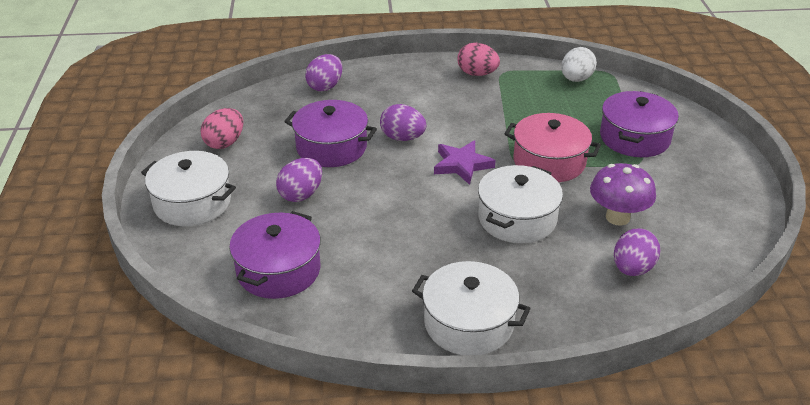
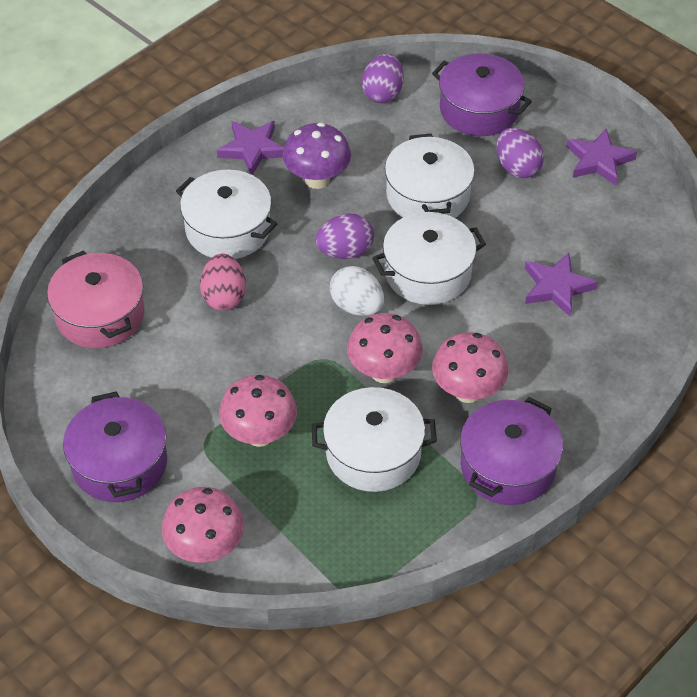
pink egg: 2 -> 1
pink mushroom: 0 -> 4
purple egg: 4 -> 3
purple star: 1 -> 3
white pot: 3 -> 4

